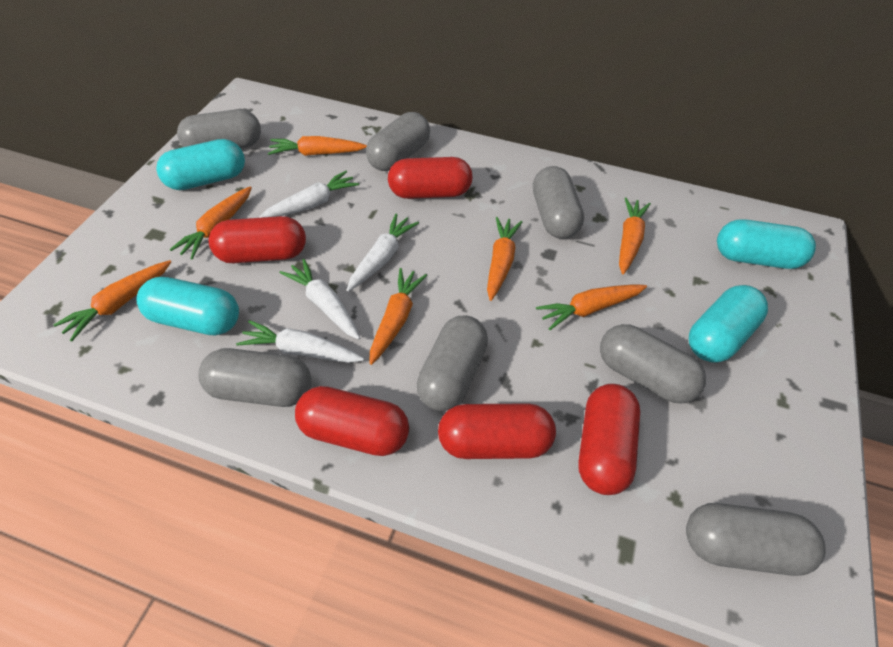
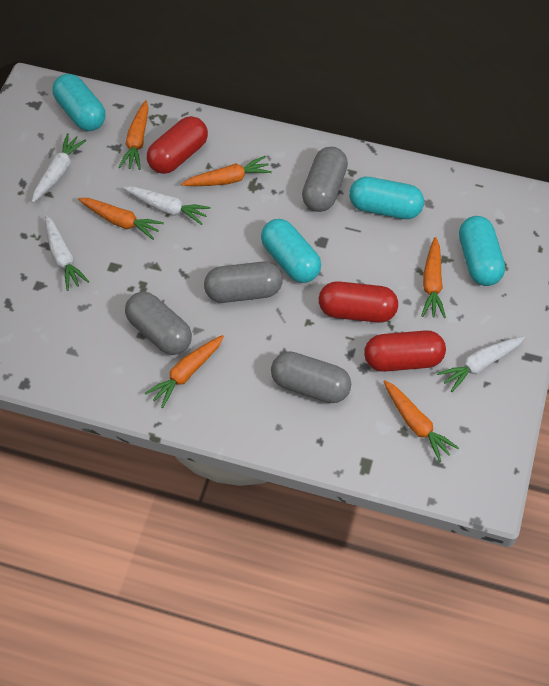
grey capsule: 7 -> 4
orange carrot: 7 -> 6
red capsule: 5 -> 3

